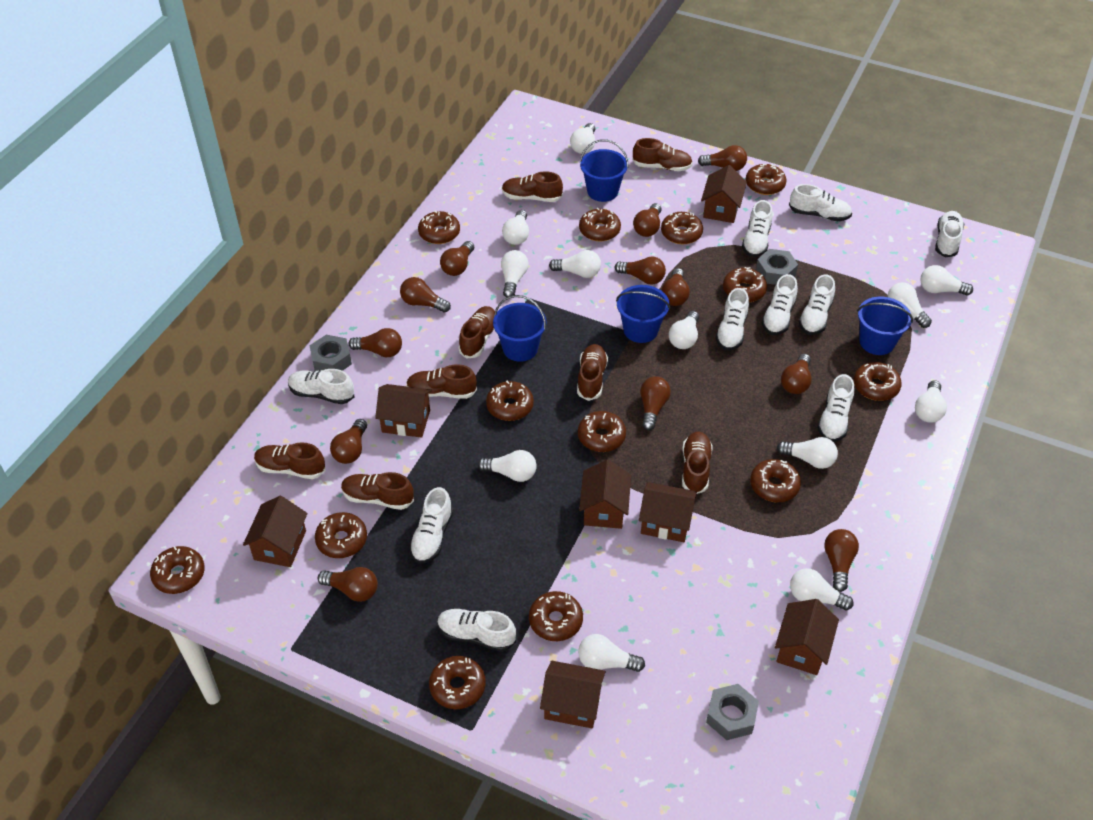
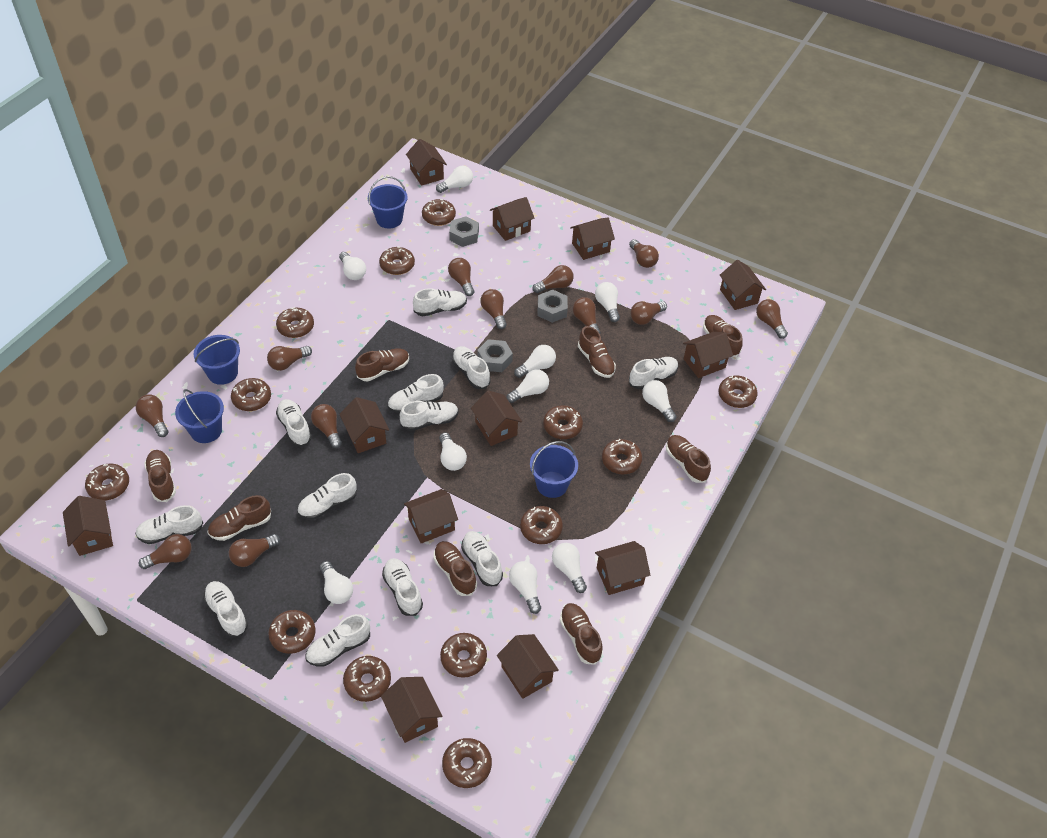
brown house: 7 -> 12
white light bulb: 12 -> 10
white shoe: 10 -> 12

